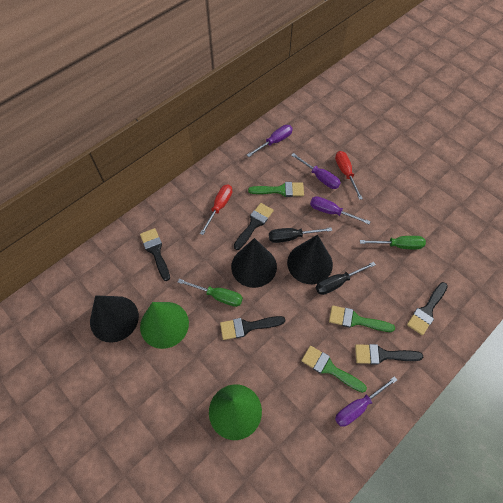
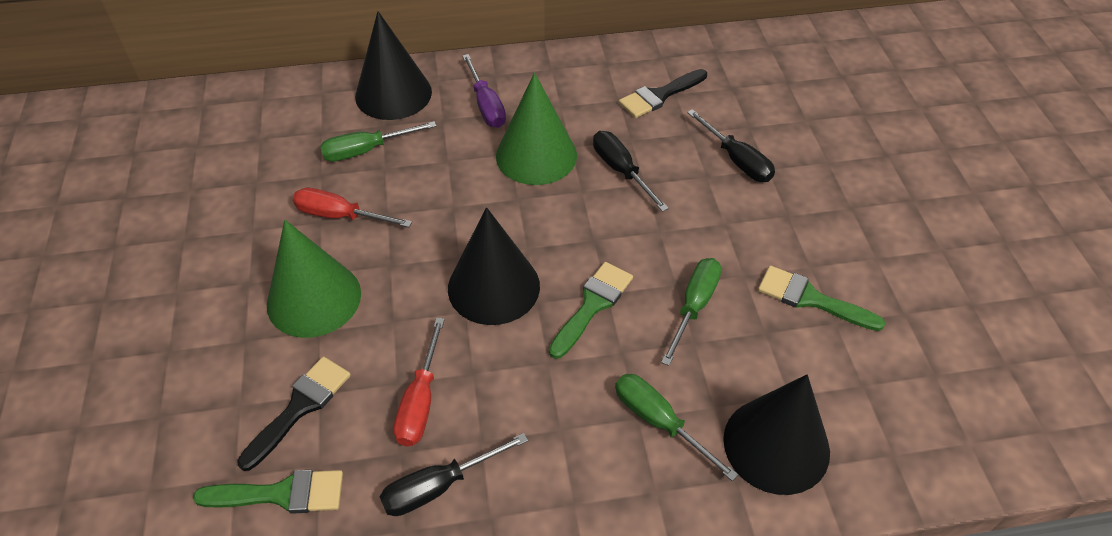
black brush: 5 -> 2
black screwdriver: 2 -> 3
green screwdriver: 2 -> 3
purple screwdriver: 4 -> 1

